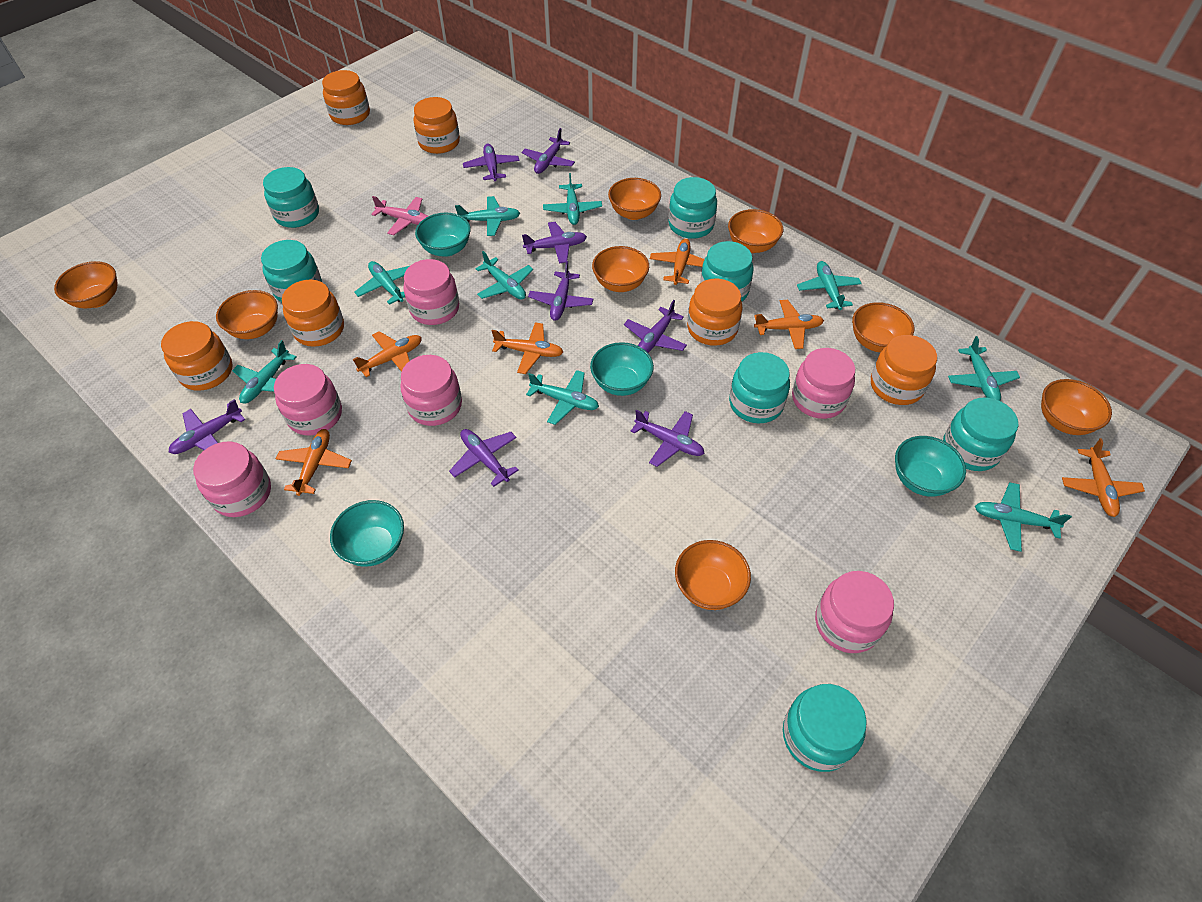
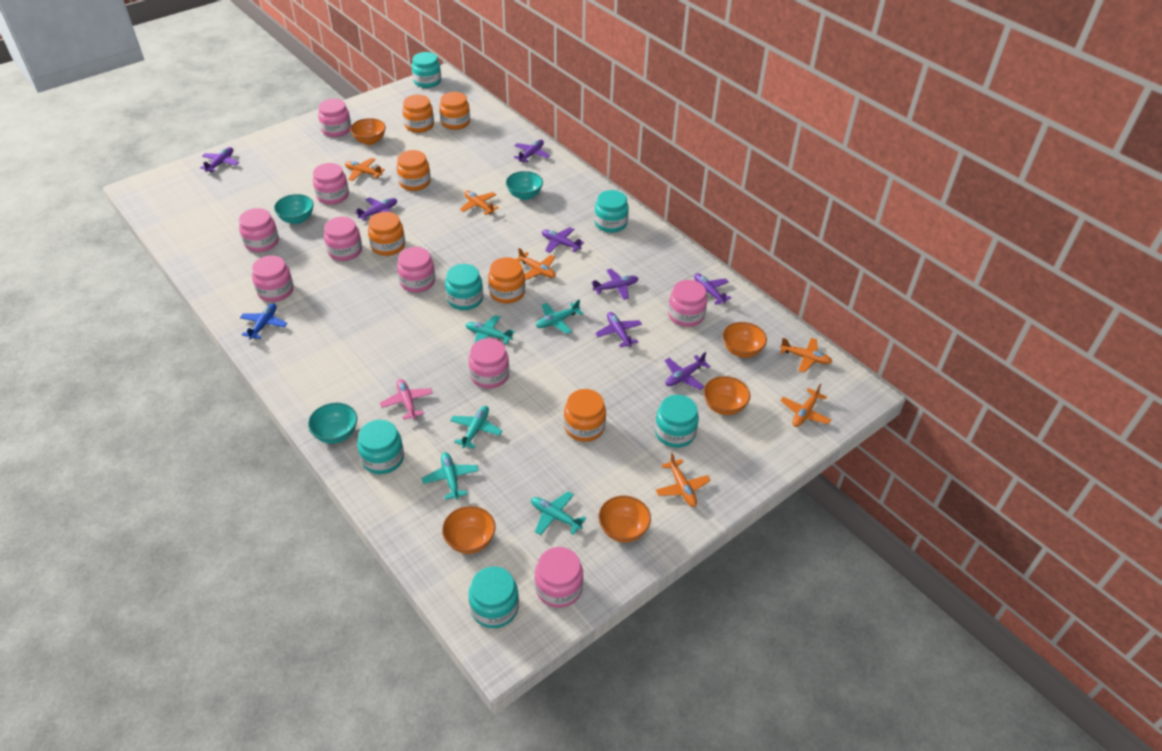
blue plane: 0 -> 1
orange bowl: 8 -> 5
pink jar: 6 -> 9
turquoise bowl: 4 -> 3
turquoise jar: 7 -> 6
turquoise plane: 9 -> 5

